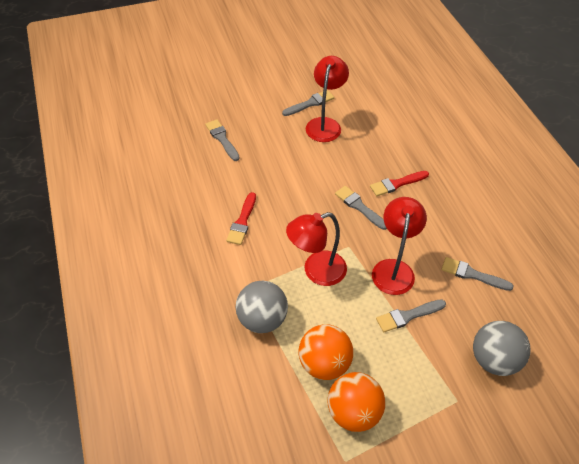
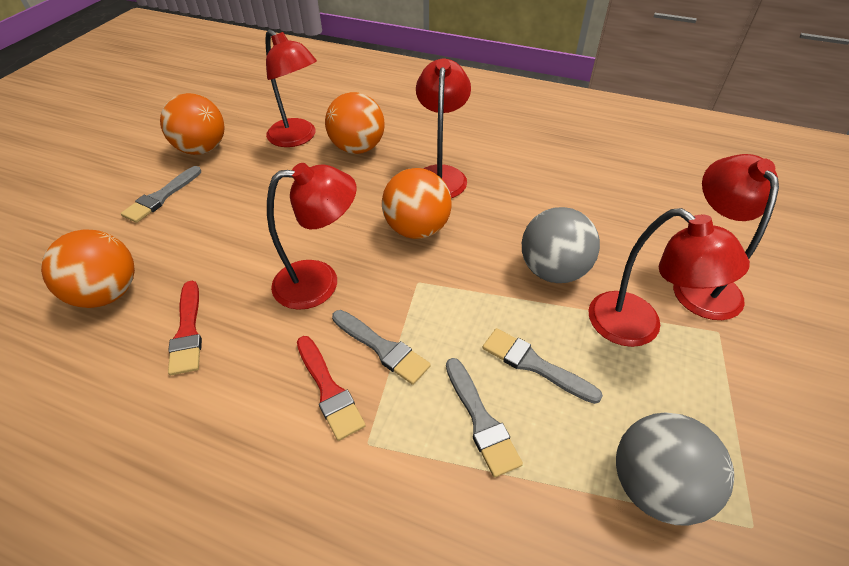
grey brush: 5 -> 4
orange ball: 2 -> 4
red lamp: 3 -> 5

